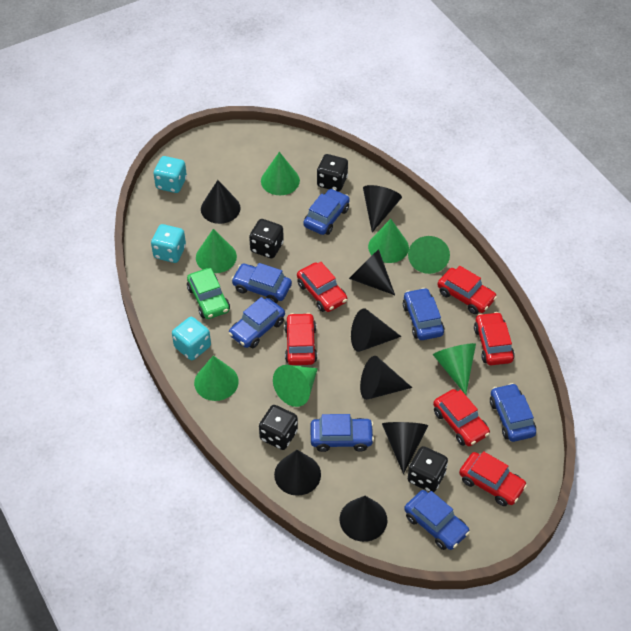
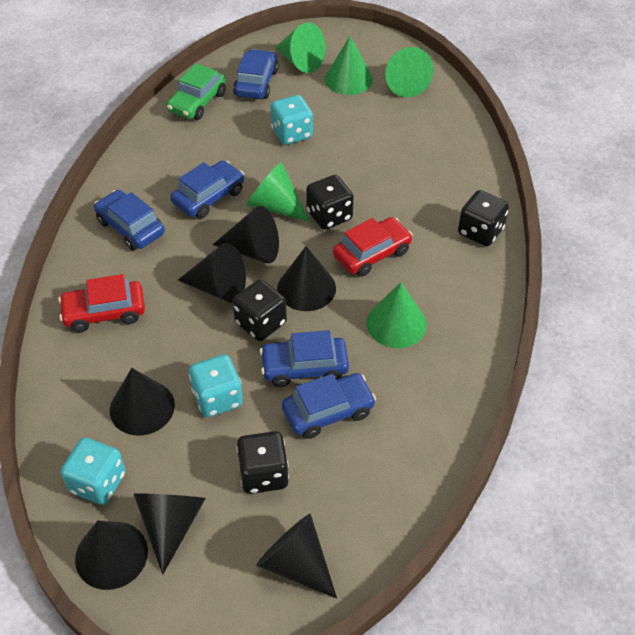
black cone: 8 -> 7
blue car: 7 -> 5
green cone: 7 -> 5
red car: 6 -> 2

